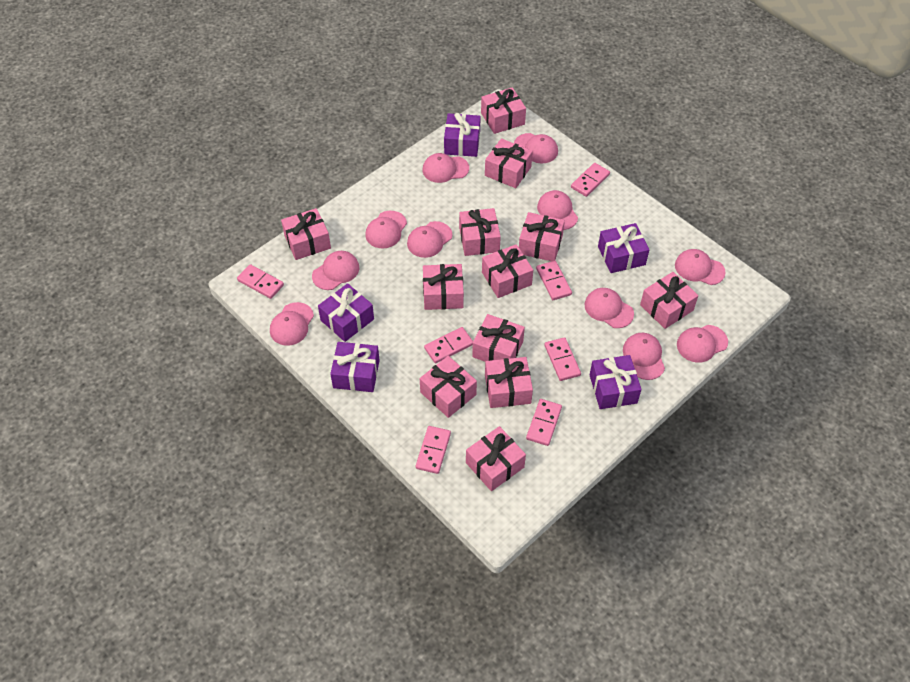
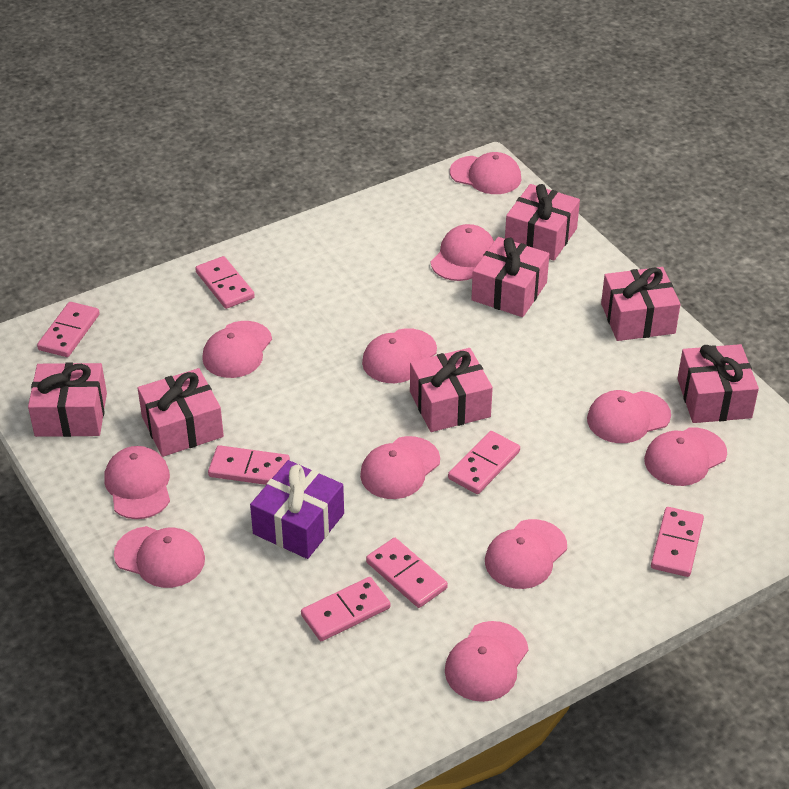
pink gift: 12 -> 7
purple gift: 5 -> 1

